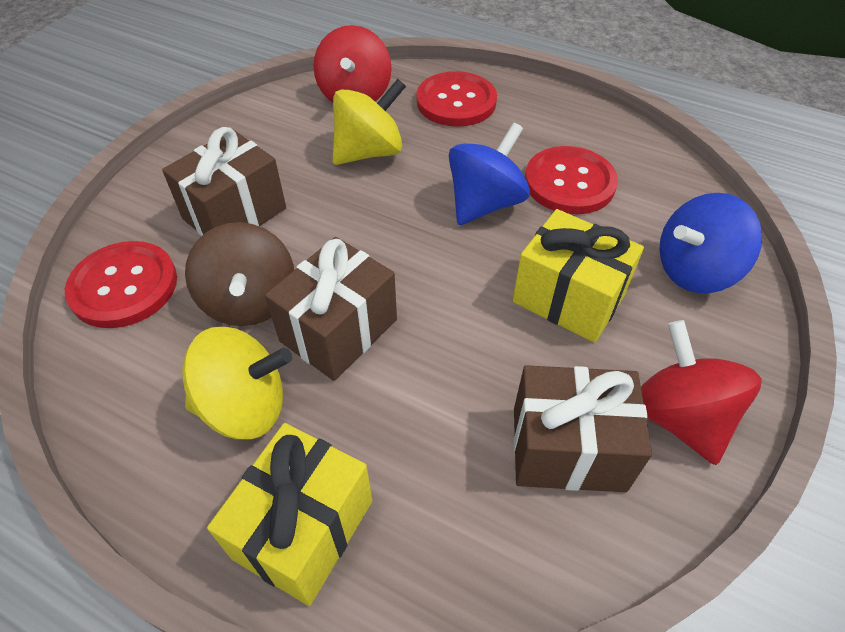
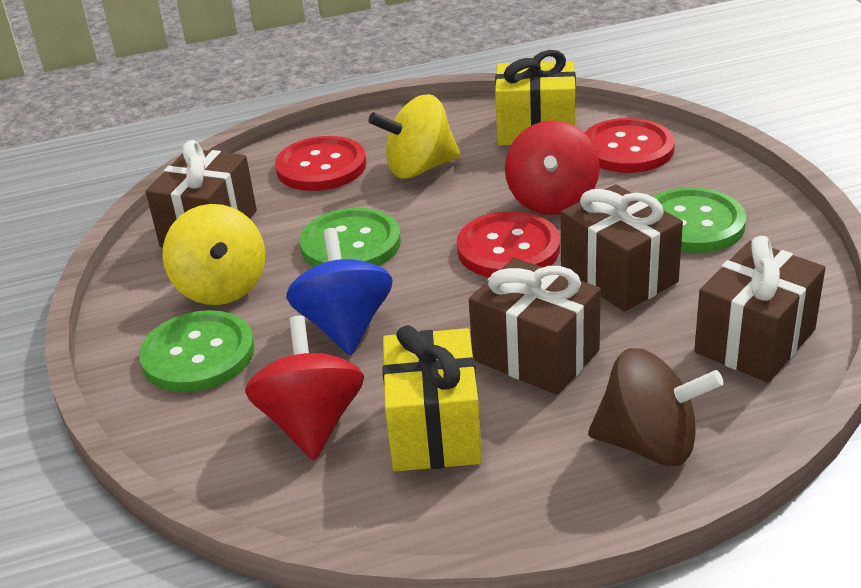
blue spinning top: 2 -> 1
brown gift: 3 -> 4
green button: 0 -> 3

